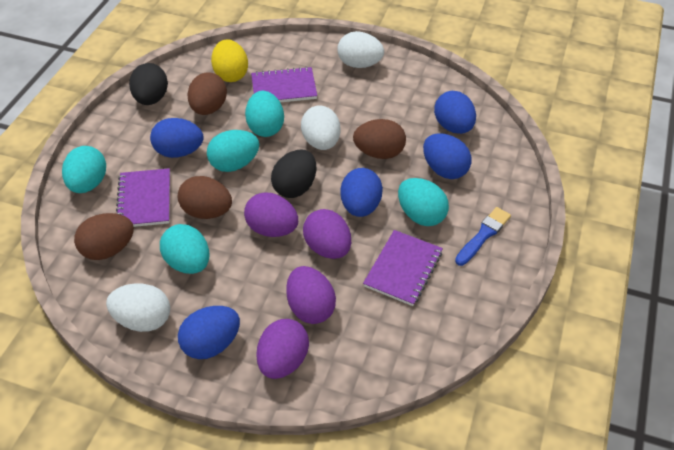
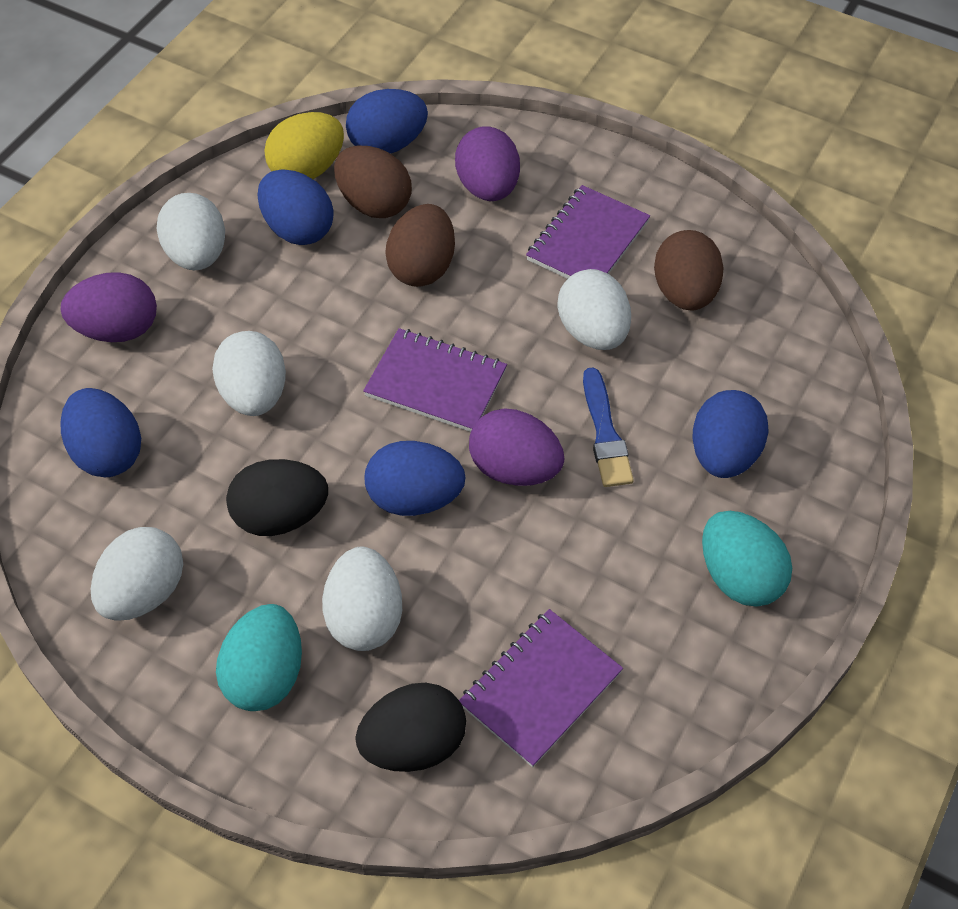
brown egg: 4 -> 3
purple egg: 4 -> 3
turquoise egg: 5 -> 2
white egg: 3 -> 5

